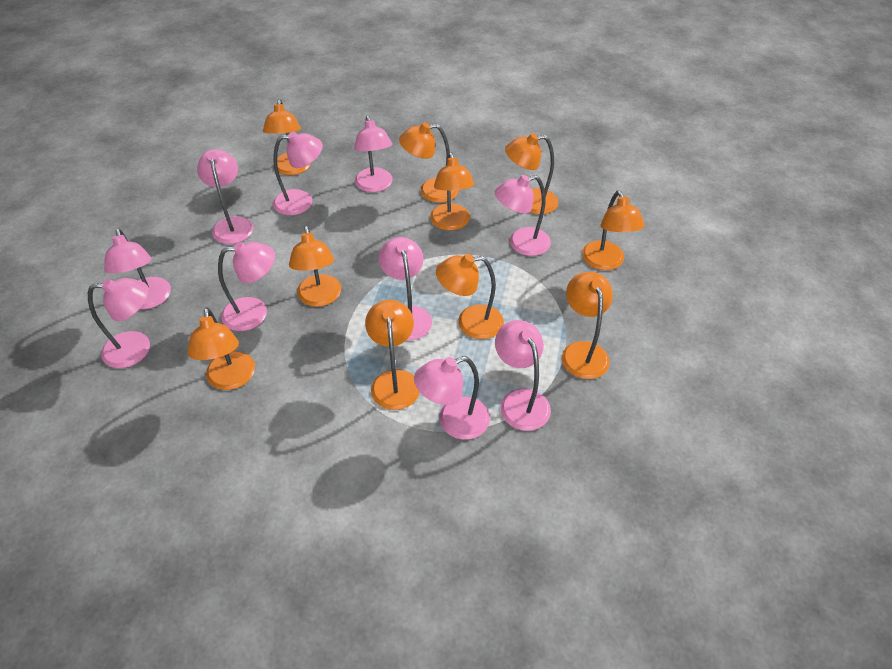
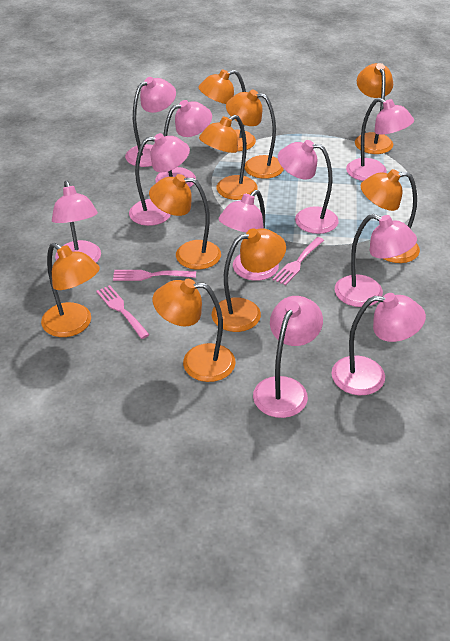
orange lamp: 10 -> 9
pink fork: 0 -> 3

